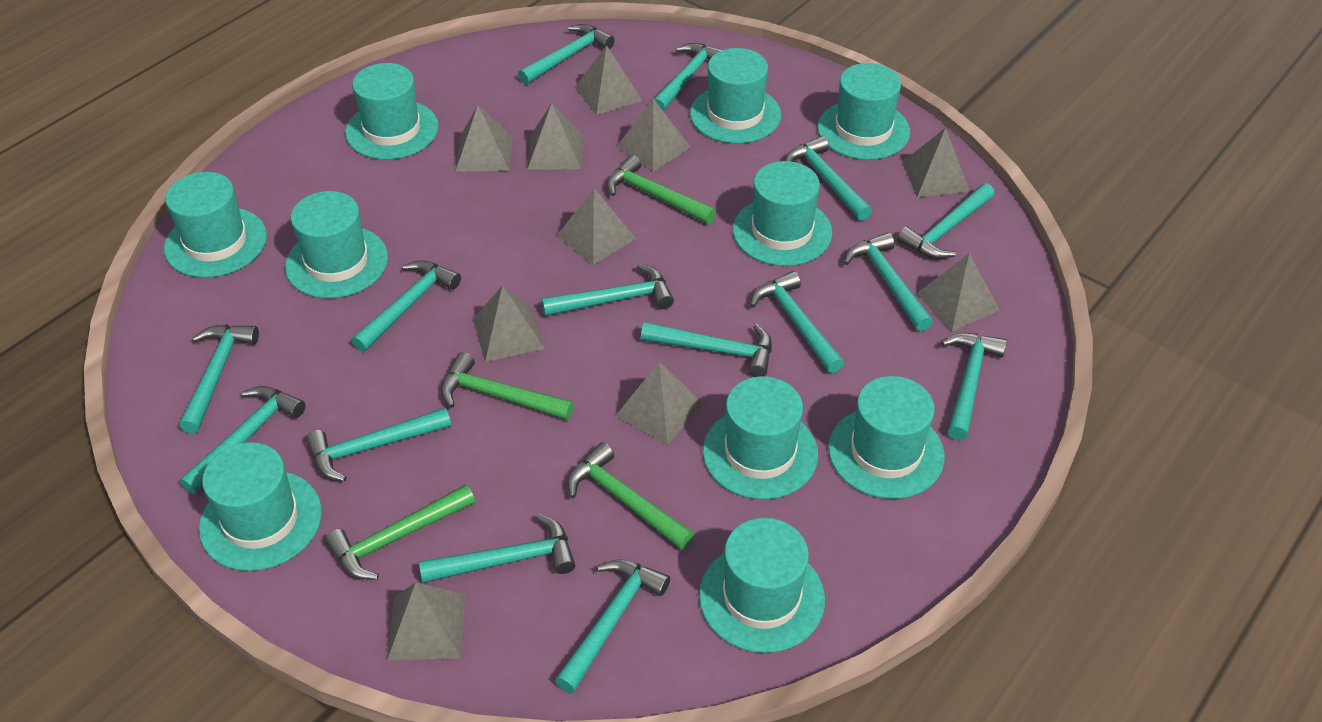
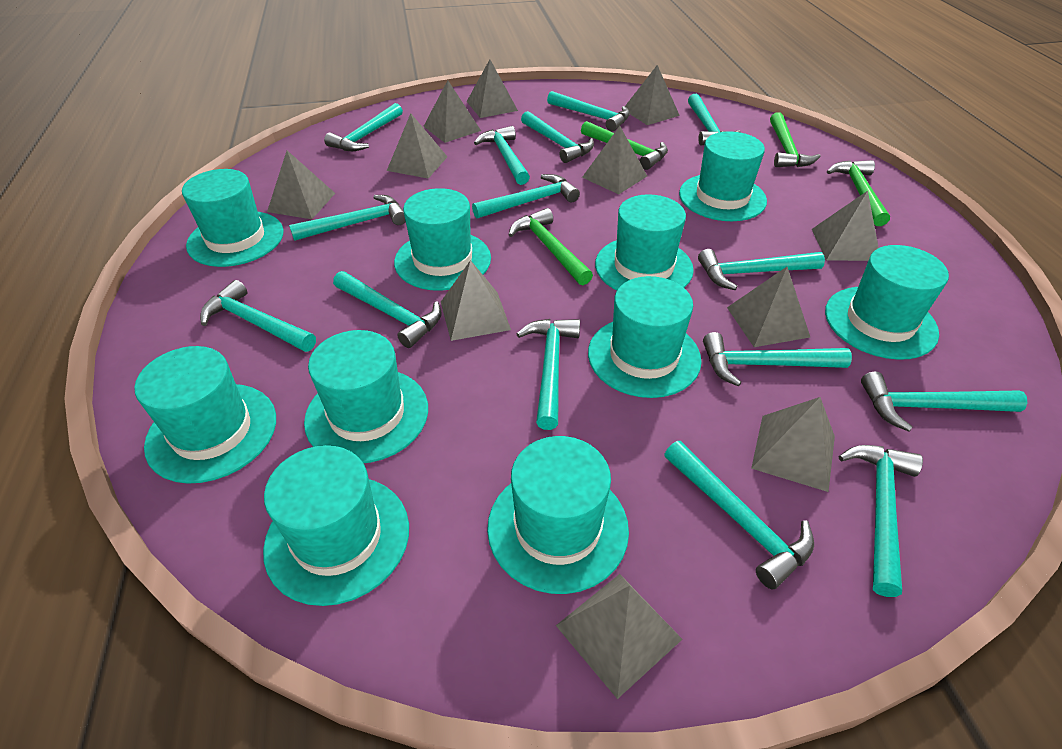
grey pyramid: 10 -> 11

